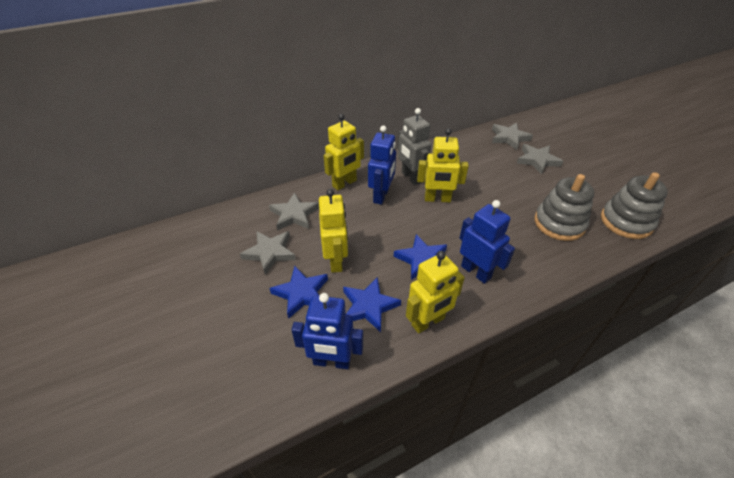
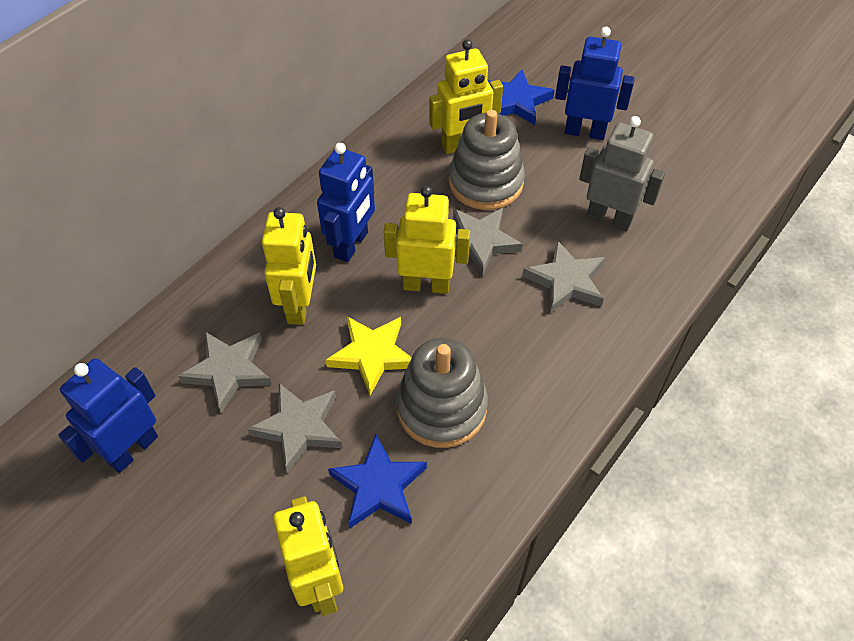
blue star: 3 -> 2
yellow star: 0 -> 1

